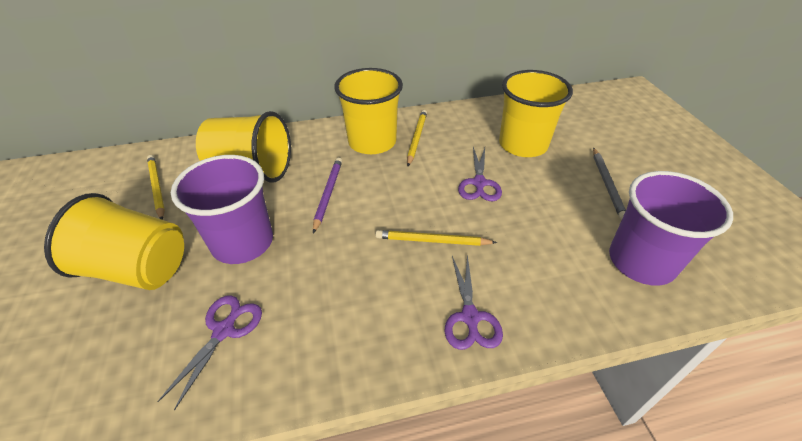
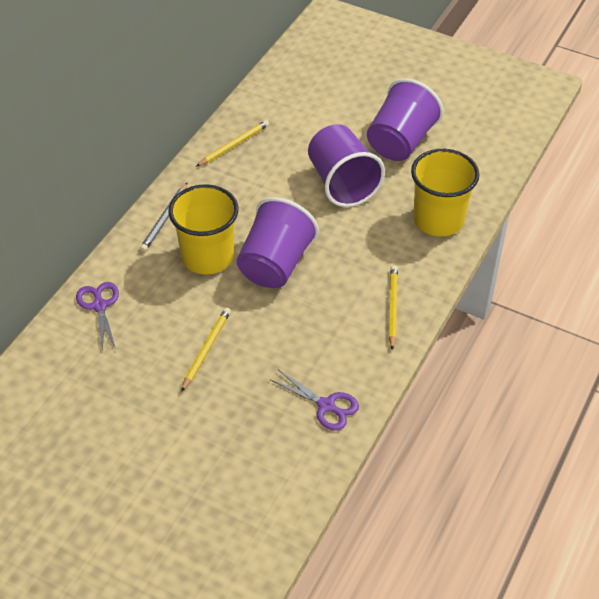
purple cup: 2 -> 3
purple pencil: 1 -> 0
purple scissors: 3 -> 2
yellow cup: 4 -> 2

